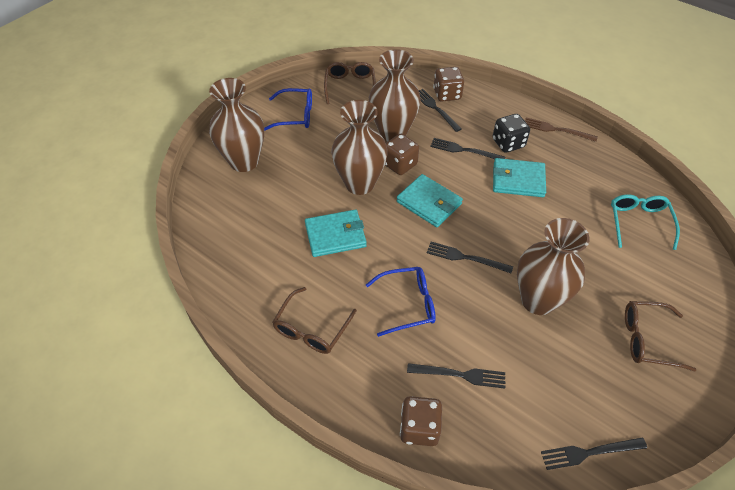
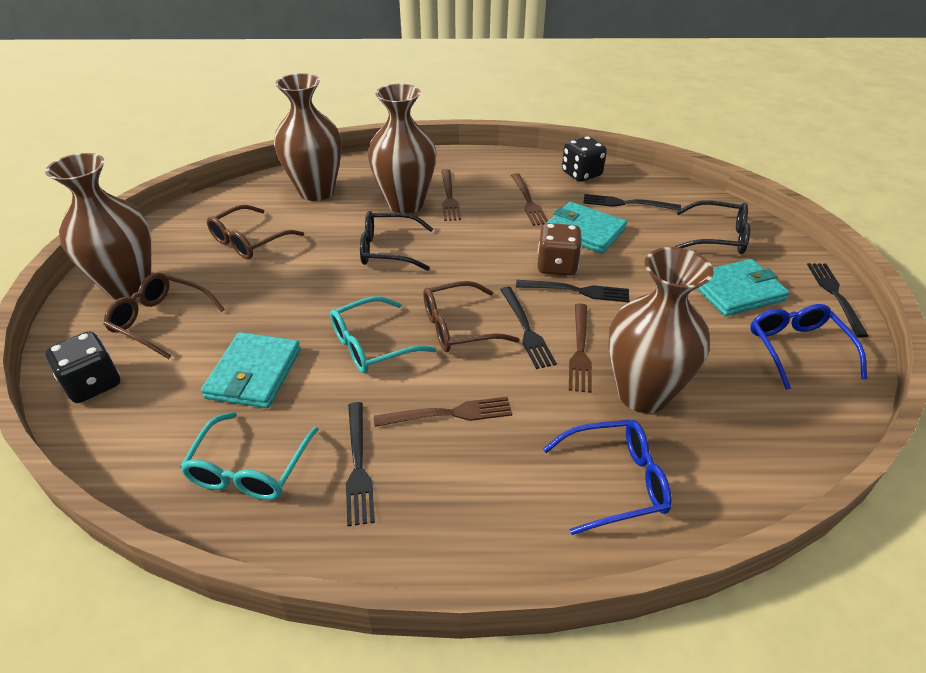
black dice: 1 -> 2
black glasses: 0 -> 2
brown dice: 3 -> 1
brown fork: 1 -> 4
turquoise glasses: 1 -> 2

